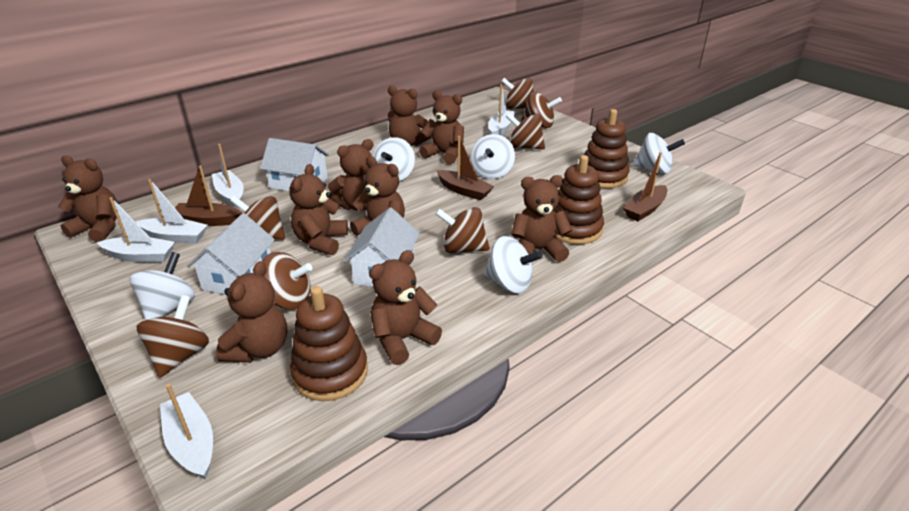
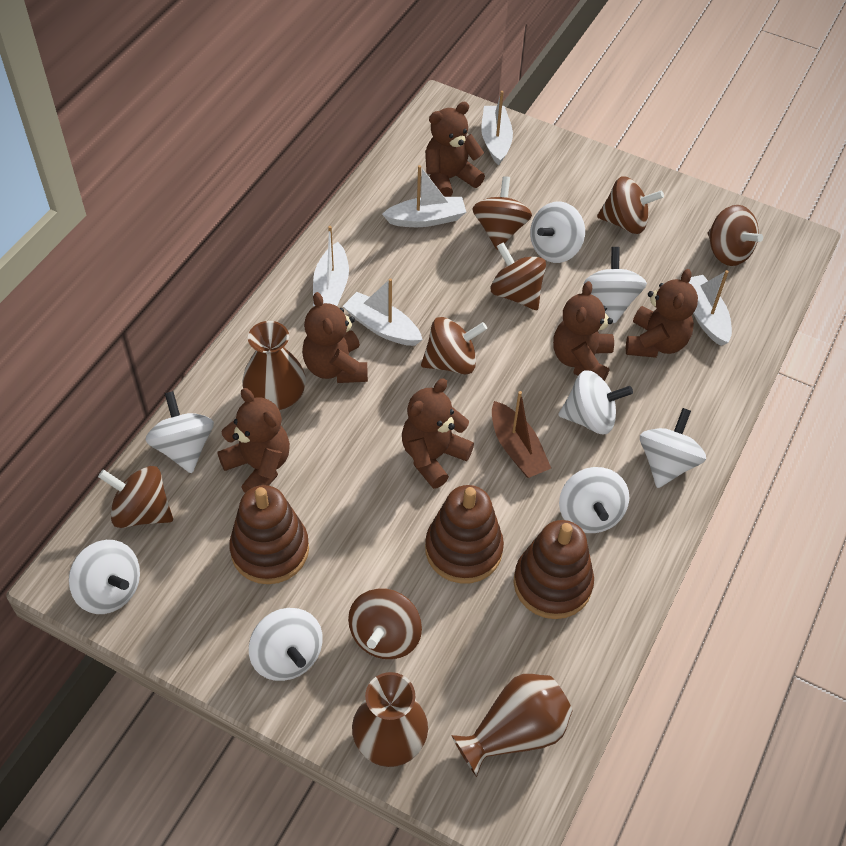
brown boat: 3 -> 1
brown teddy bear: 9 -> 6
brown vase: 0 -> 3
white house: 3 -> 0
white spinning top: 5 -> 8

